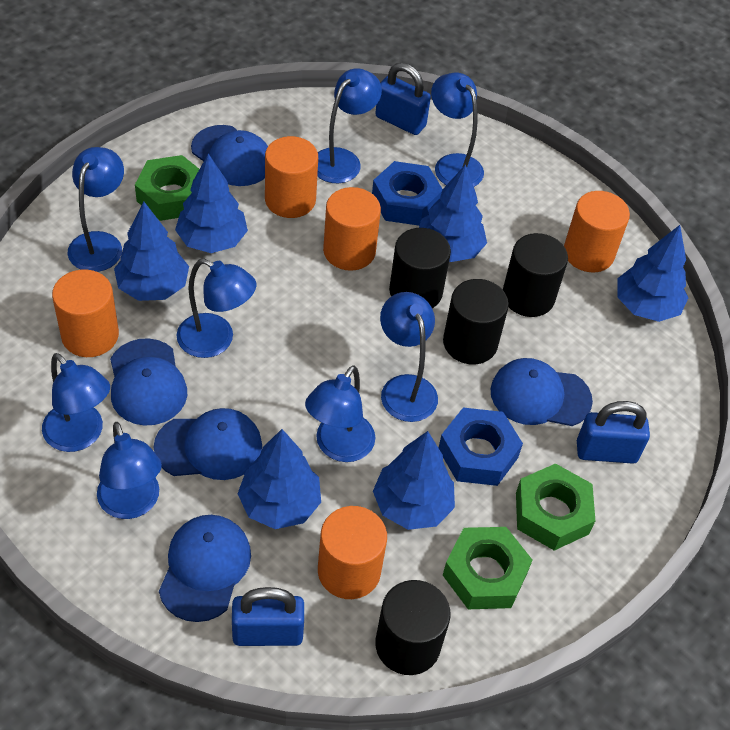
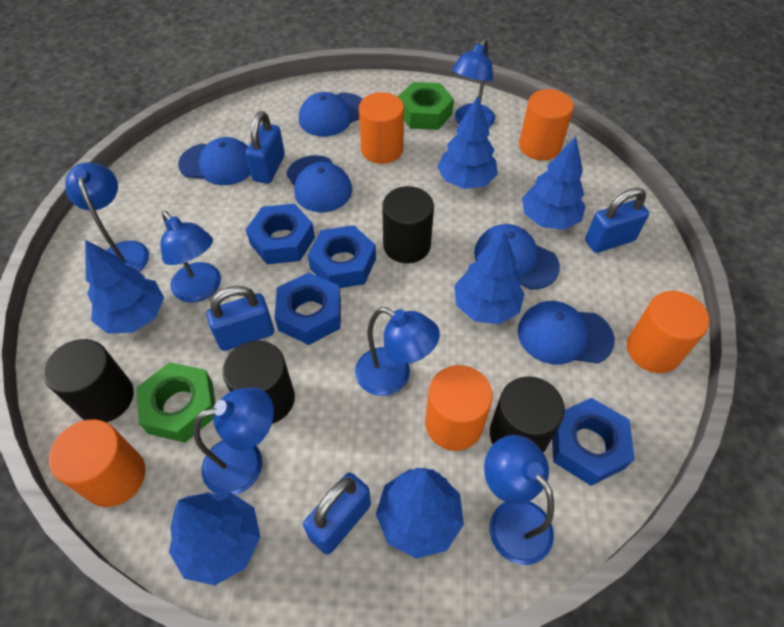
blue lamp: 8 -> 6
blue nut: 2 -> 4
blue padlock: 3 -> 4
green nut: 3 -> 2

